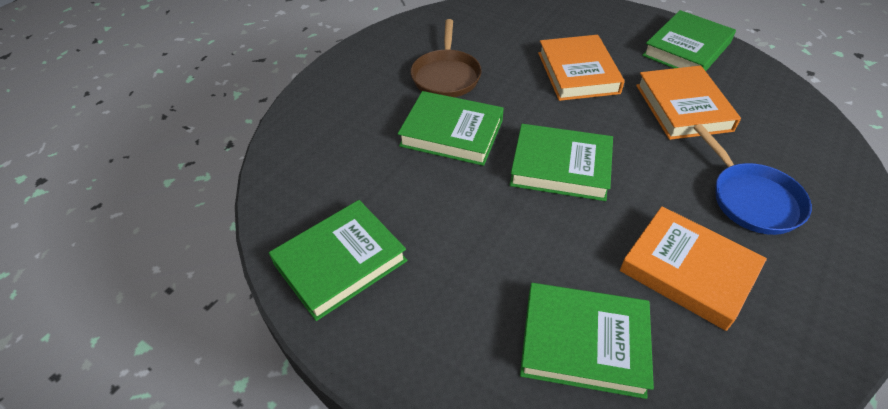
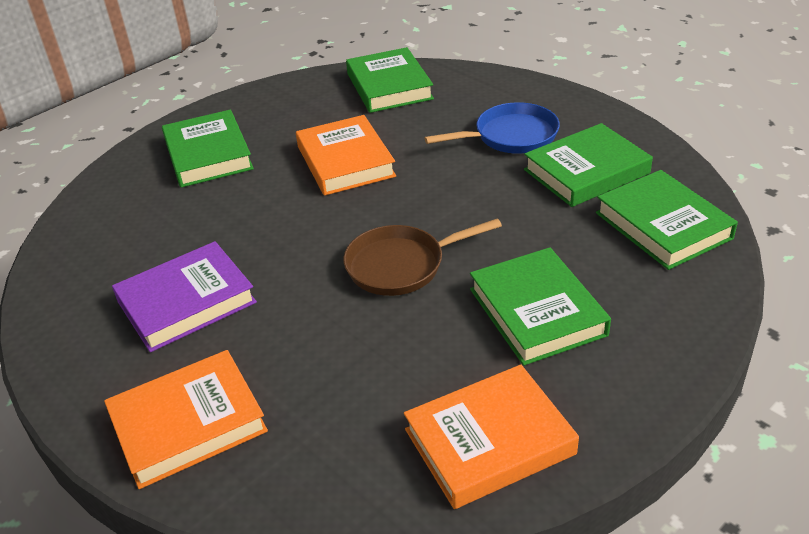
purple book: 0 -> 1

